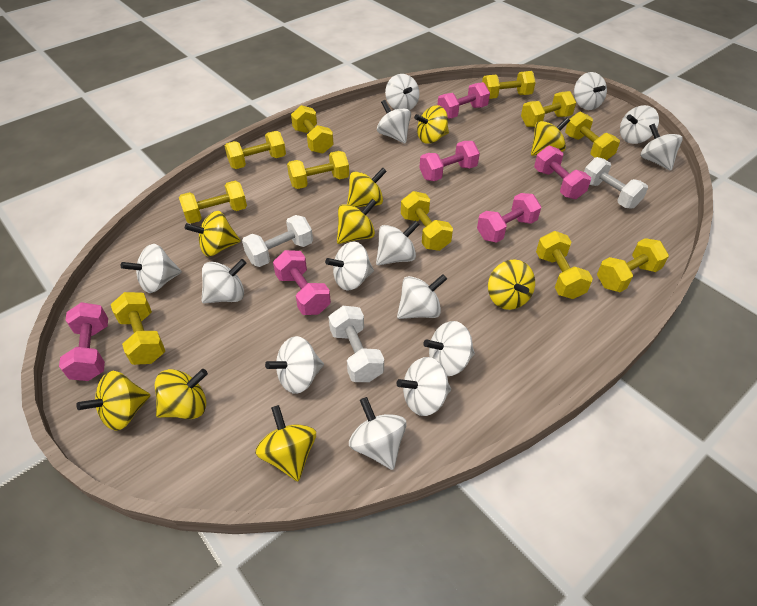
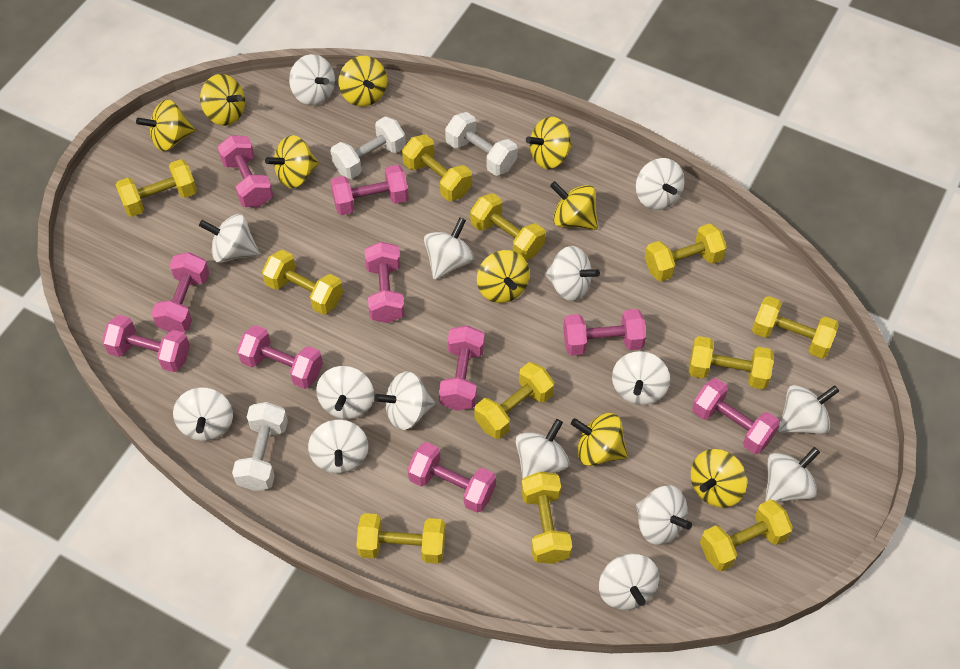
pink dumbbell: 6 -> 10
white spinning top: 14 -> 15

